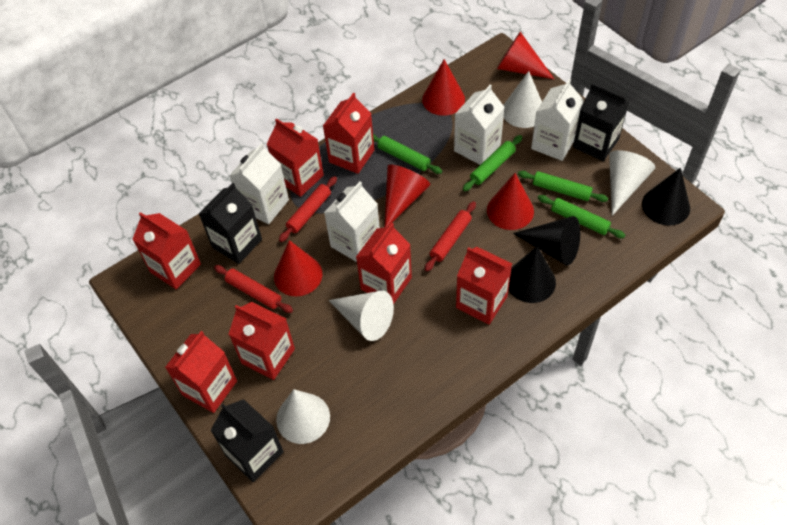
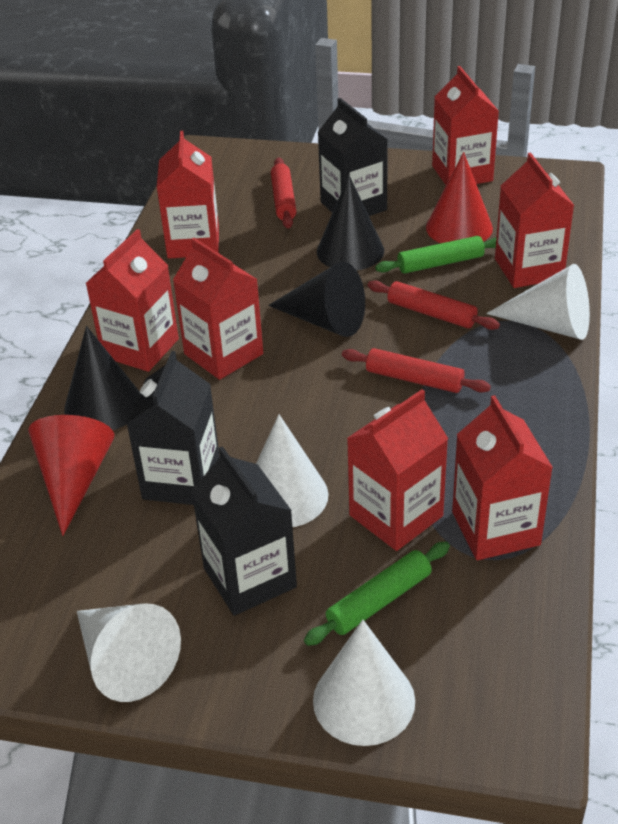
green rolling pin: 4 -> 2
red cone: 5 -> 2
white carton: 4 -> 0

